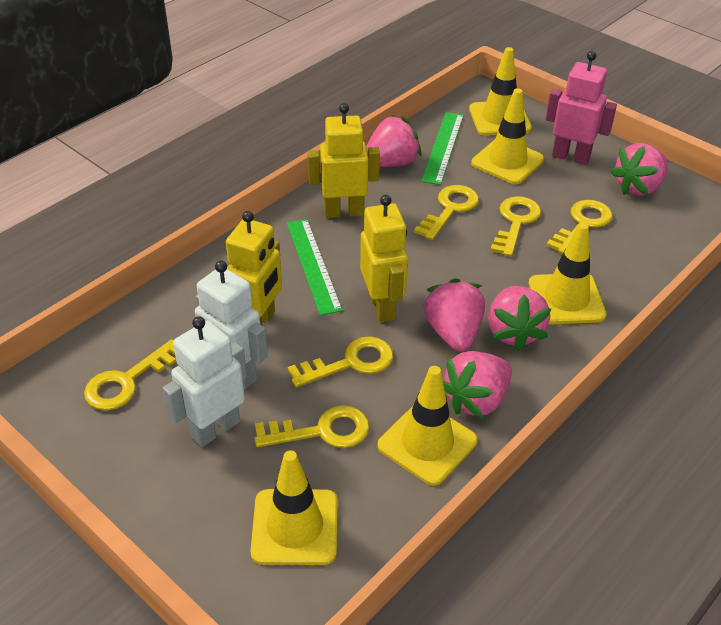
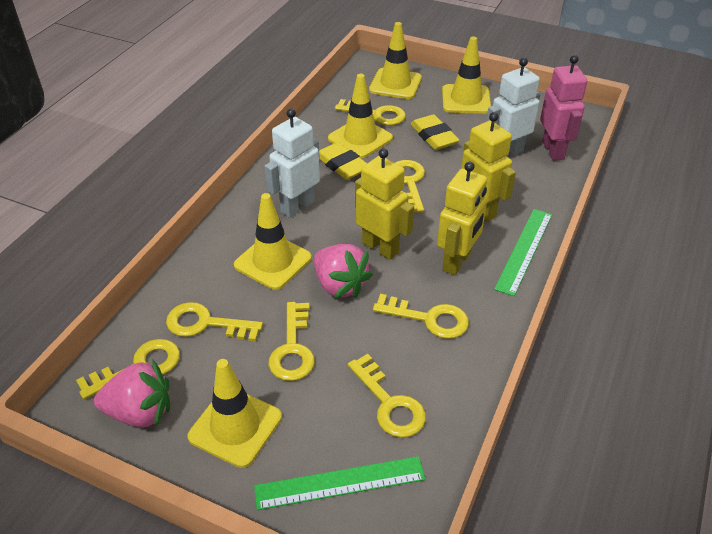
pink strawberry: 5 -> 2
yellow eraser: 0 -> 2
yellow key: 6 -> 7

